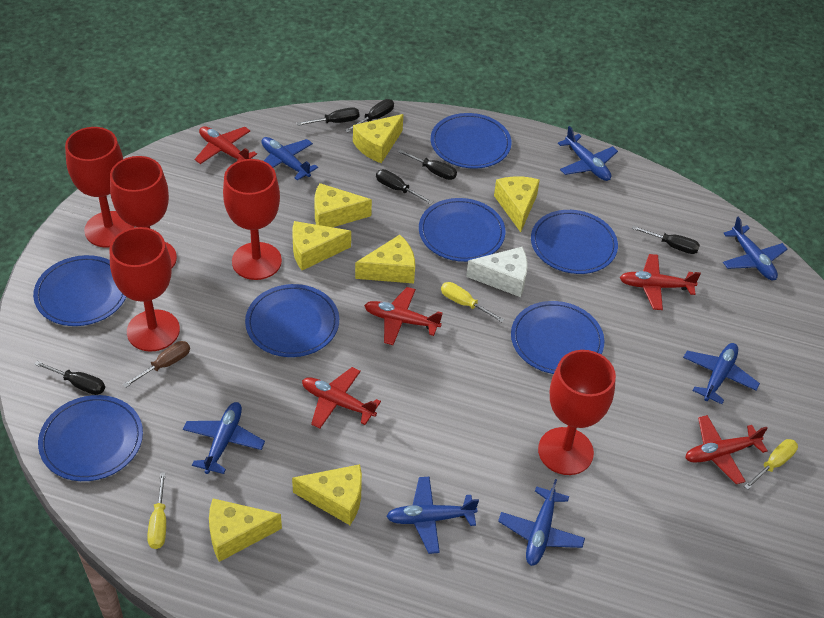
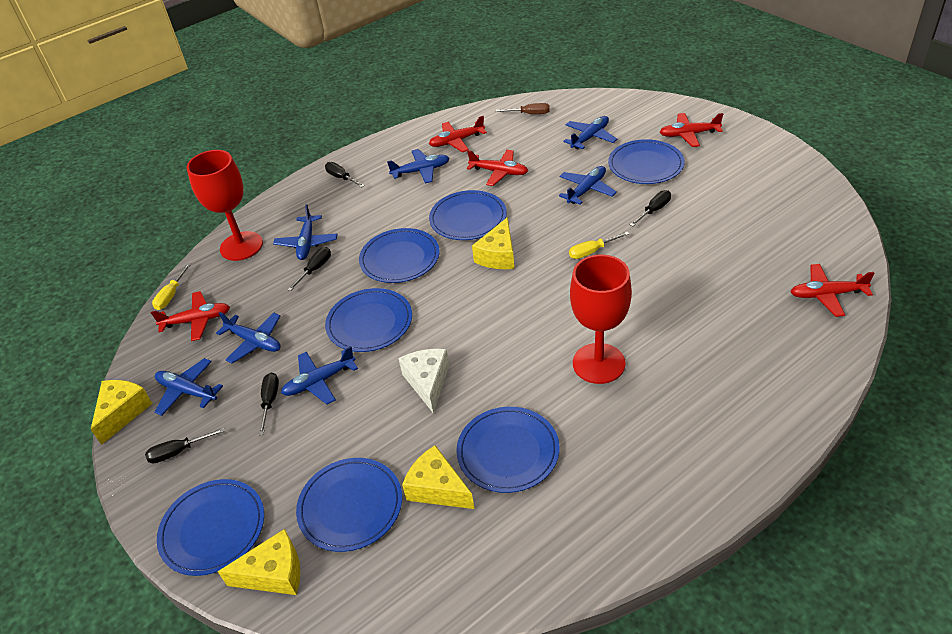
black screwdriver: 6 -> 5
red goblet: 5 -> 2
yellow cheese: 7 -> 4
yellow screwdriver: 3 -> 2

